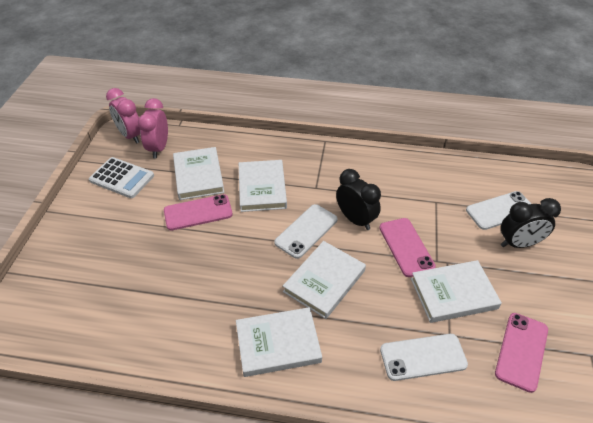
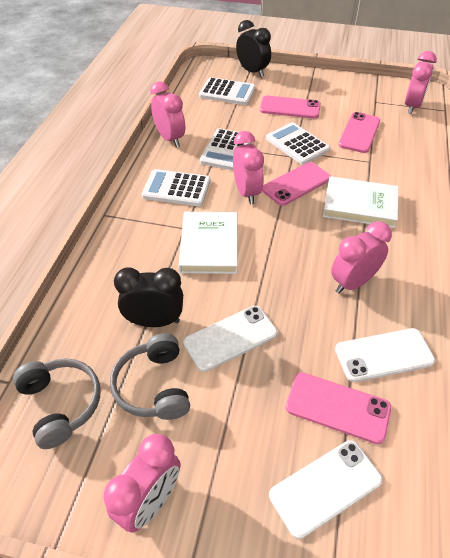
grey headphones: 0 -> 2
pink clock: 2 -> 5
pink phone: 3 -> 4
white book: 5 -> 2
white calculator: 1 -> 4

